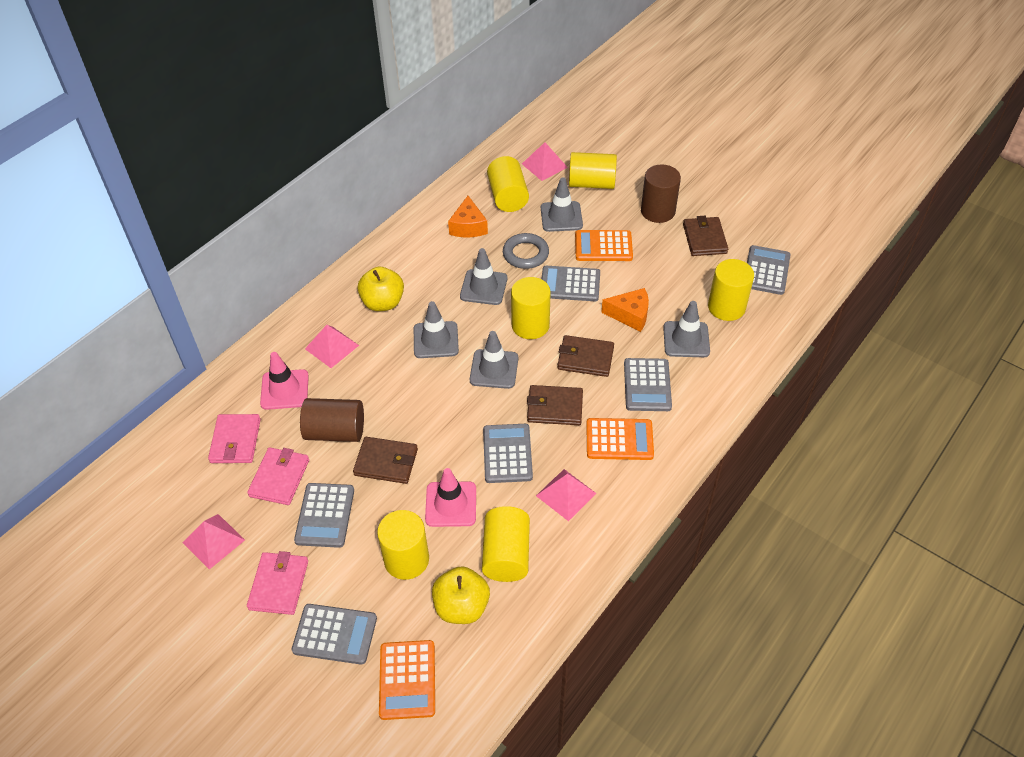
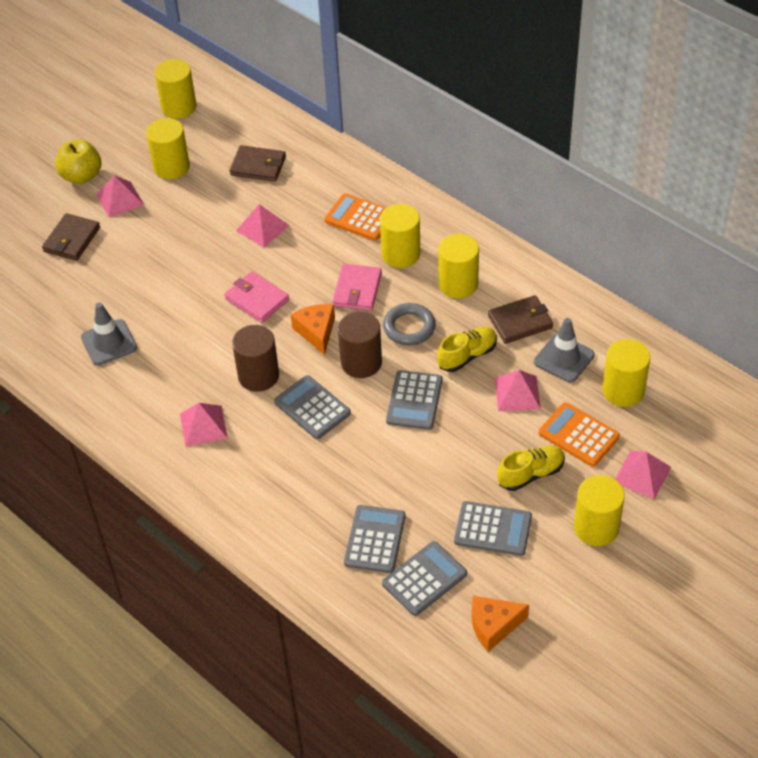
brown wallet: 4 -> 3
grey calculator: 6 -> 5
grey traffic cone: 5 -> 2
orange calculator: 3 -> 2
pink pyramid: 4 -> 5
pink traffic cone: 2 -> 0
pink wallet: 3 -> 2
yellow apple: 2 -> 1
yellow shoe: 0 -> 2

